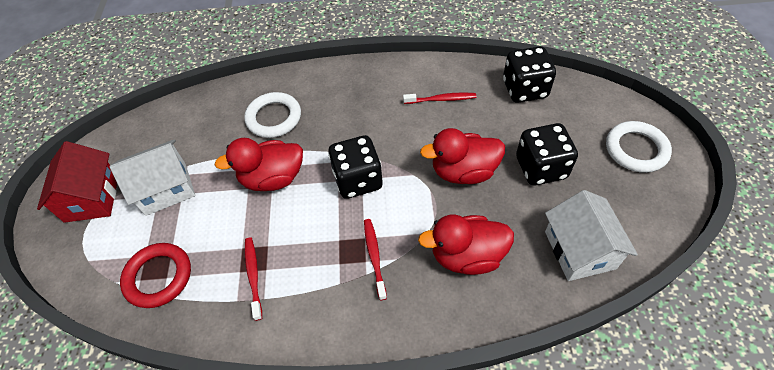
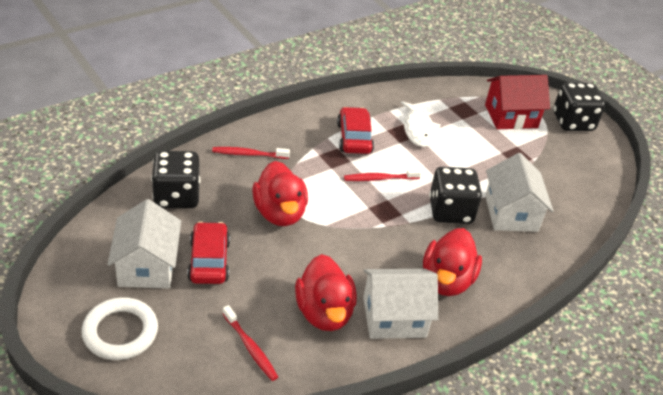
red car: 0 -> 2
red ring: 1 -> 0
white fish: 0 -> 1
white house: 2 -> 3
white ring: 2 -> 1

